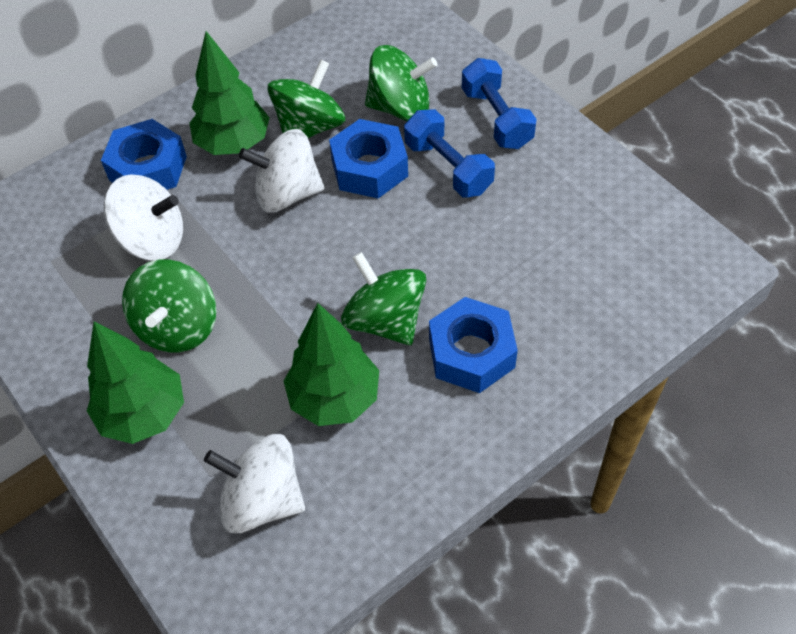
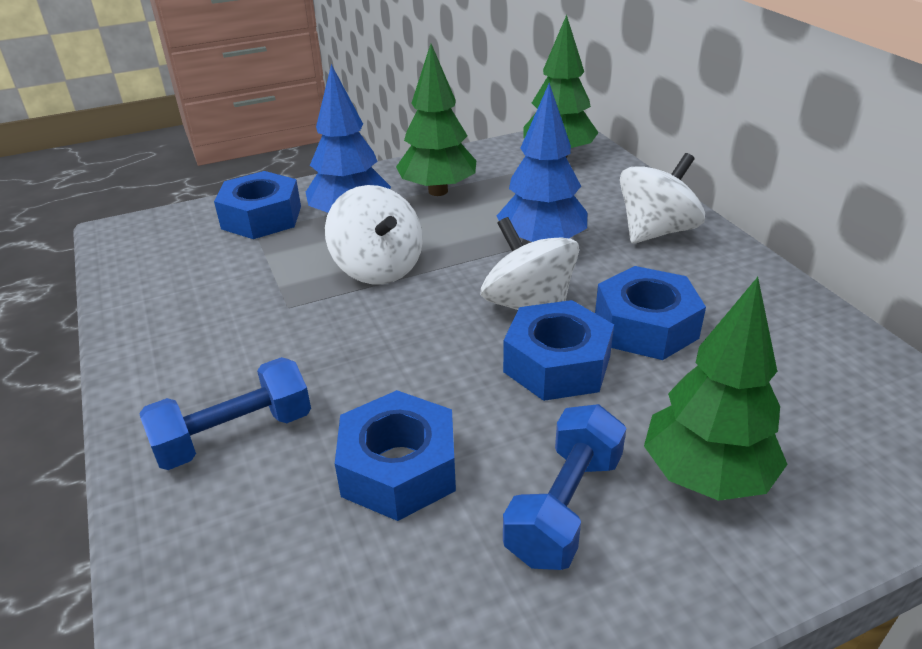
blue nut: 3 -> 4
blue tree: 0 -> 2
green spinning top: 4 -> 0

